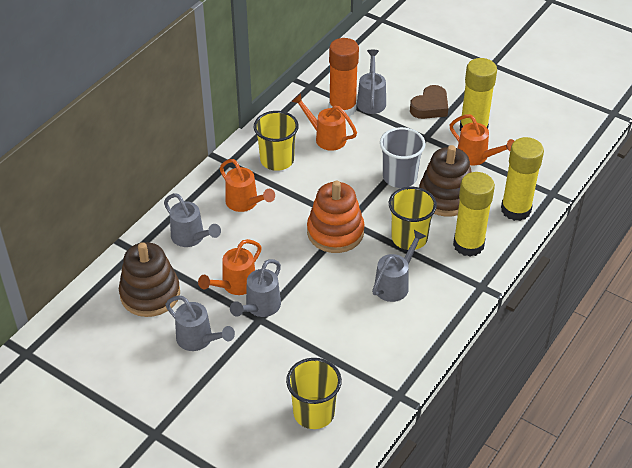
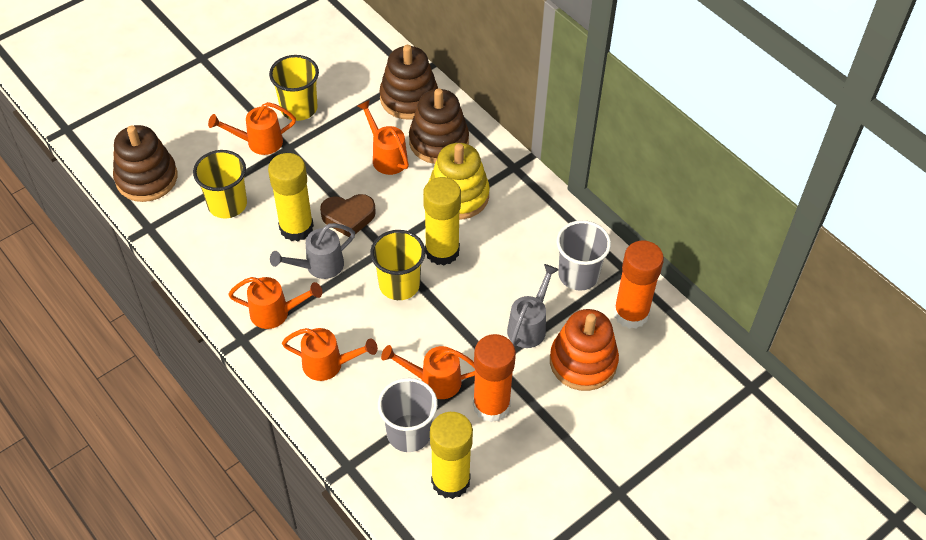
brown stacking toy: 2 -> 3
grey cup: 1 -> 2
grey watering can: 5 -> 2
orange glue stick: 1 -> 2
orange watering can: 4 -> 5
yellow stacking toy: 0 -> 1

